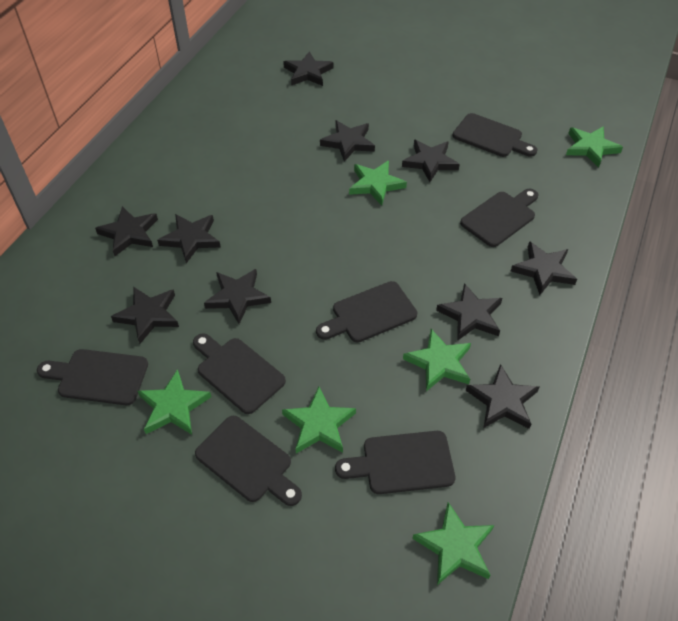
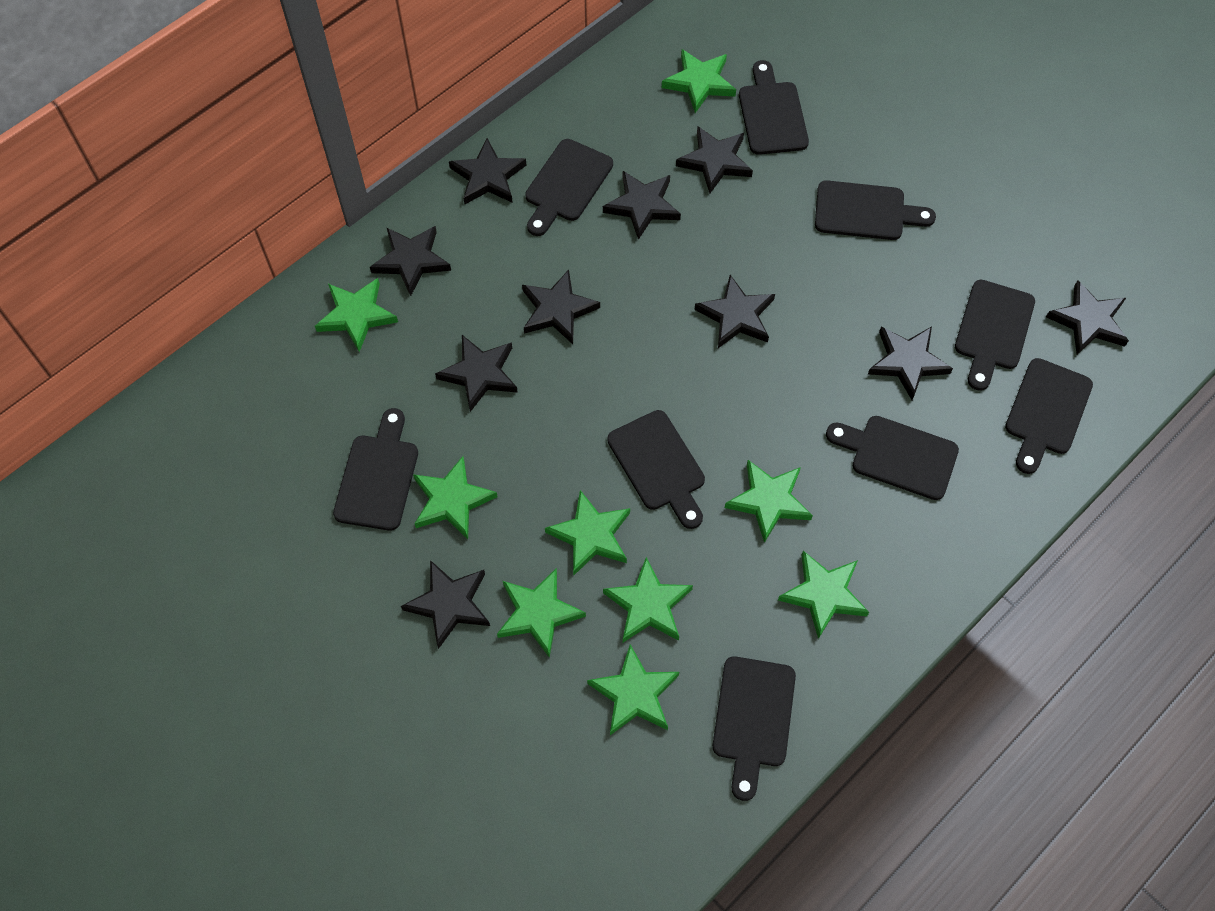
black cutting board: 7 -> 9
green star: 6 -> 9

